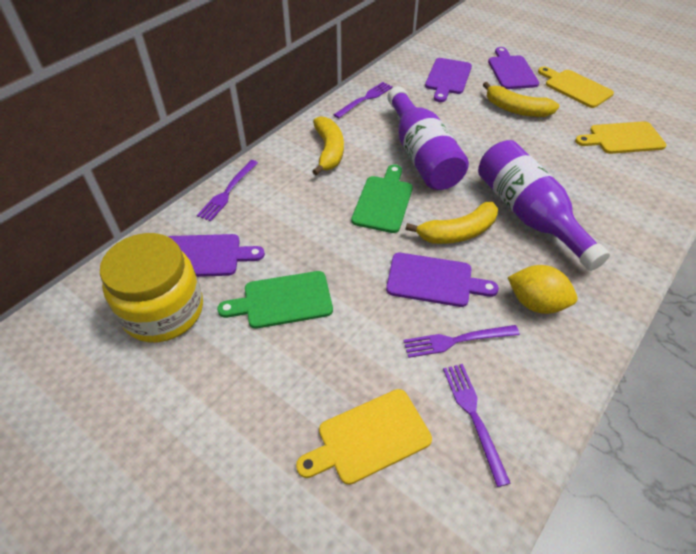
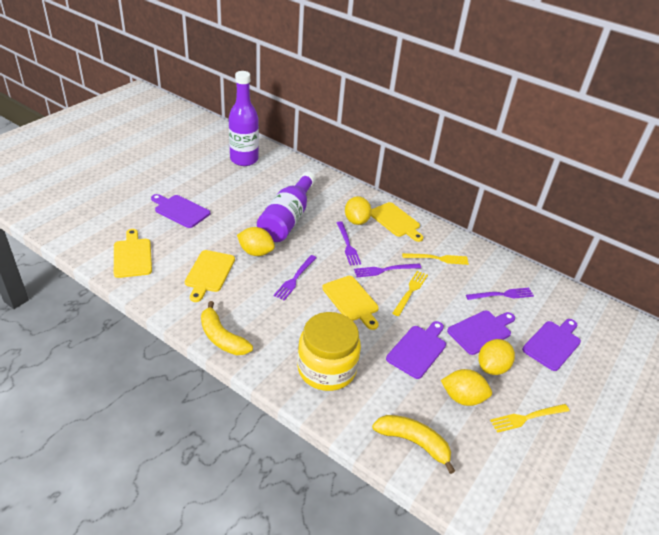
green cutting board: 2 -> 0
yellow banana: 3 -> 2
yellow cutting board: 3 -> 4
yellow fork: 0 -> 3
yellow lemon: 1 -> 4

